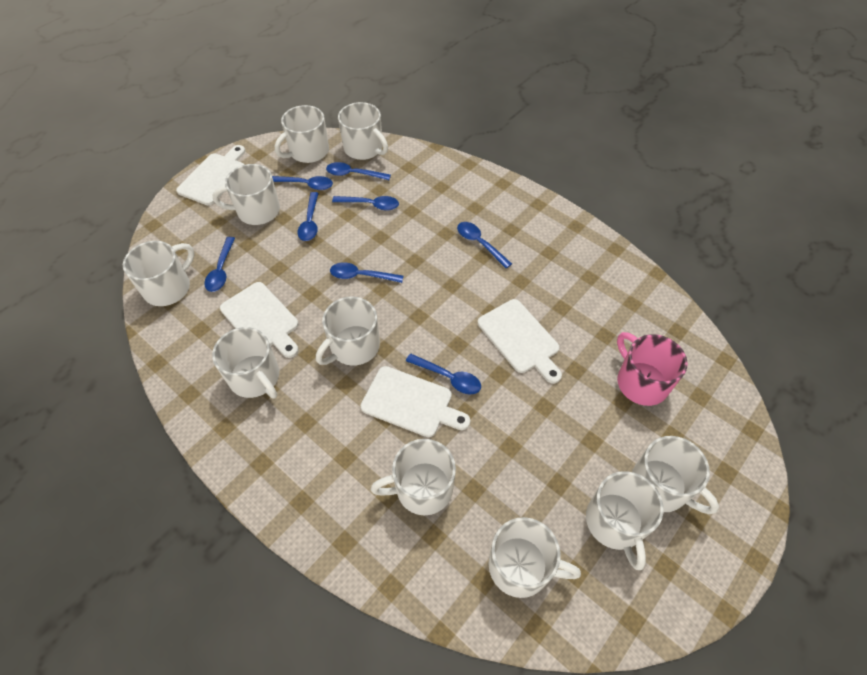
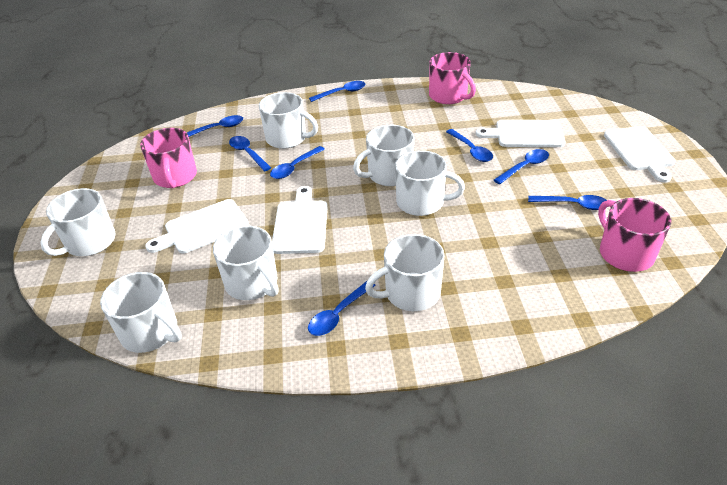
pink mug: 1 -> 3
white mug: 10 -> 7

